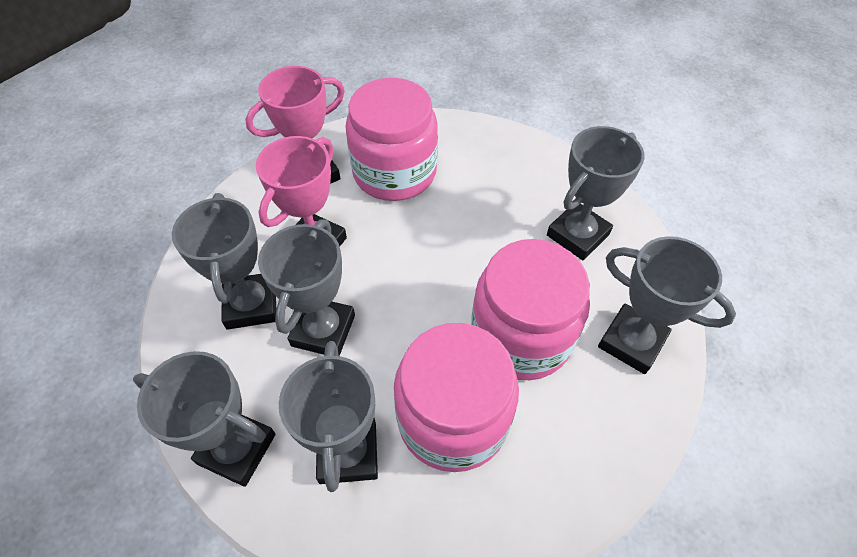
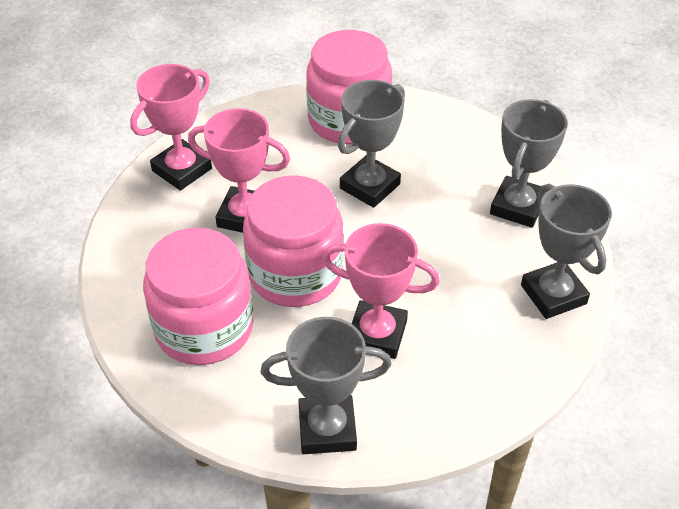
grey trophy: 6 -> 4
pink trophy: 2 -> 3

